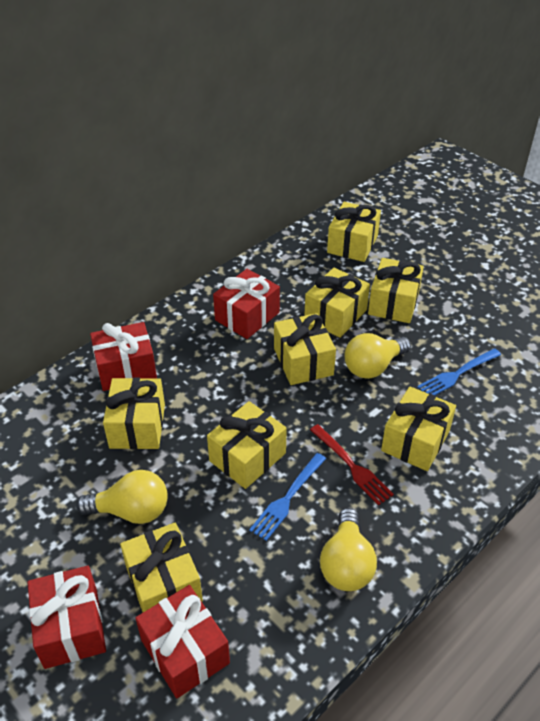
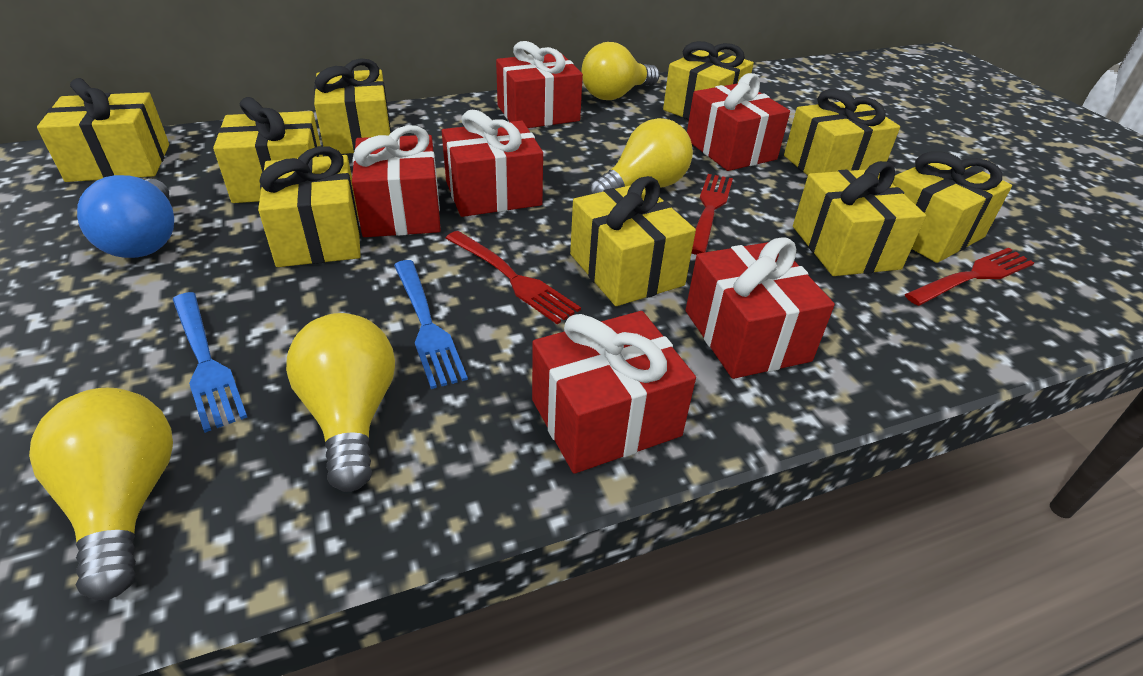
blue light bulb: 0 -> 1
red fork: 1 -> 3
red gift: 4 -> 6
yellow gift: 8 -> 9
yellow light bulb: 3 -> 4

